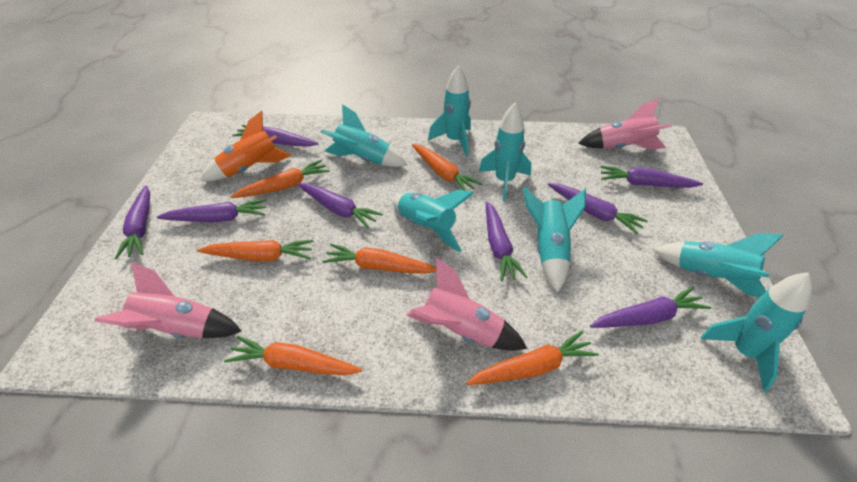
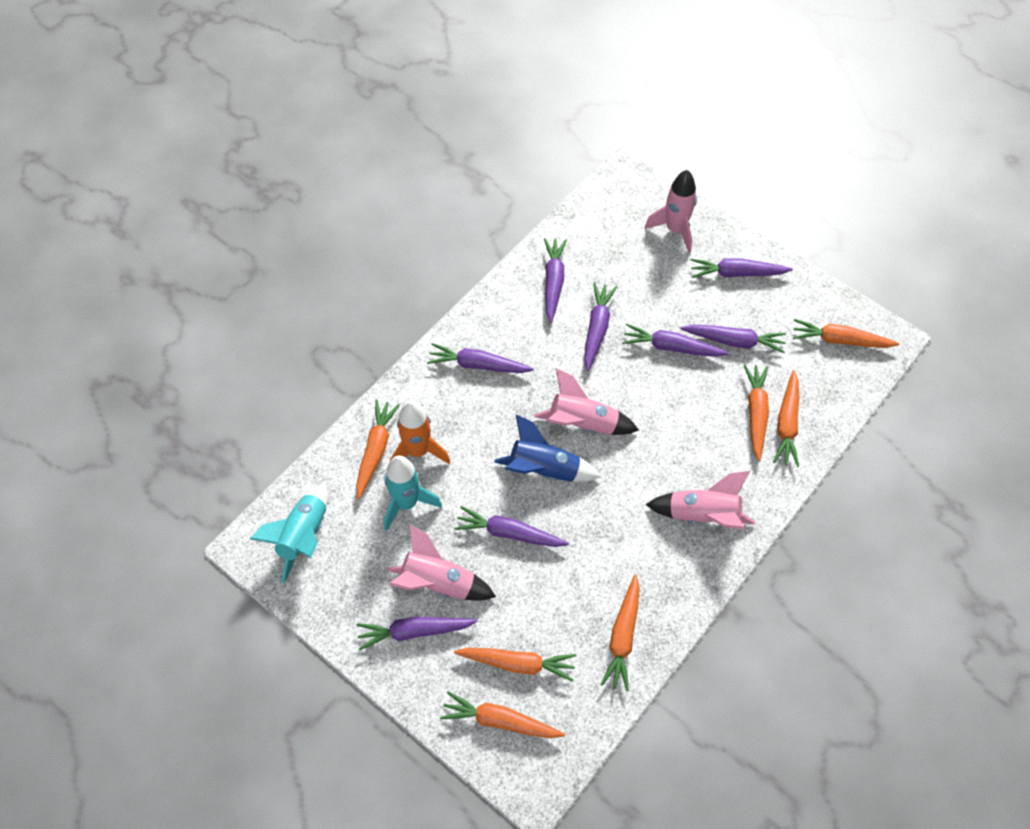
blue rocket: 0 -> 1
orange carrot: 6 -> 7
pink rocket: 3 -> 4
turquoise rocket: 7 -> 2

